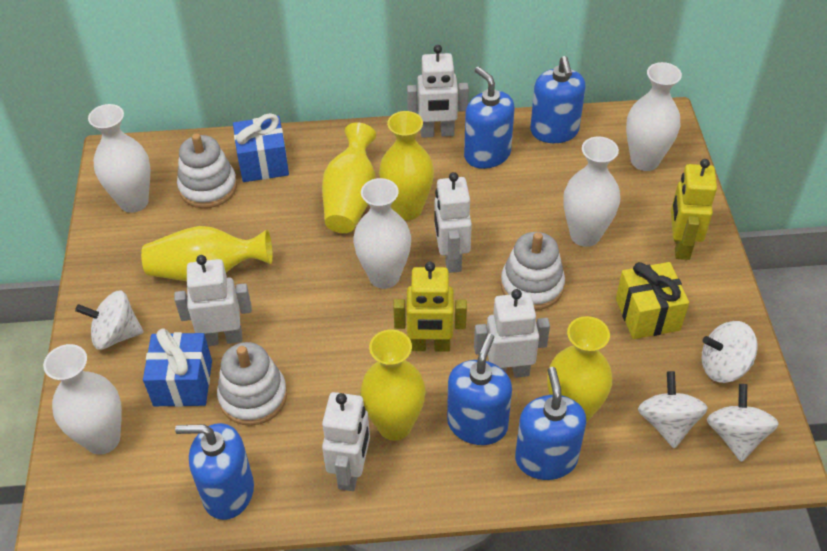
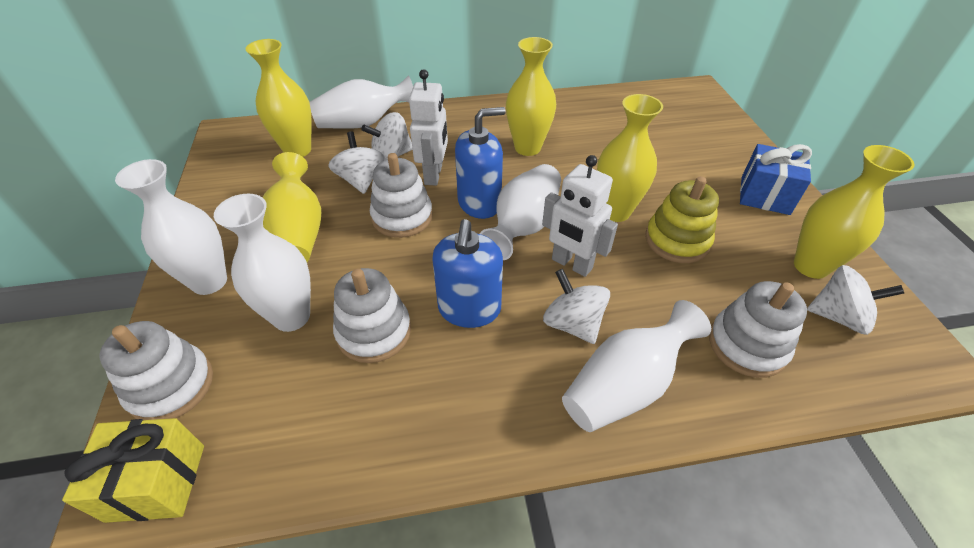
blue gift: 2 -> 1
blue soap dispenser: 5 -> 2
white robot: 5 -> 2
white stacking toy: 3 -> 4
yellow robot: 2 -> 0
yellow stacking toy: 0 -> 1

